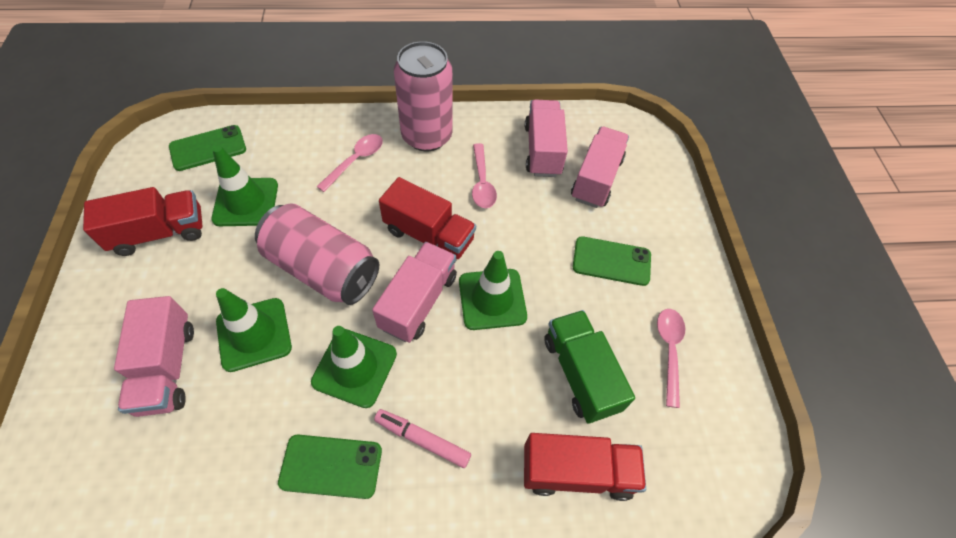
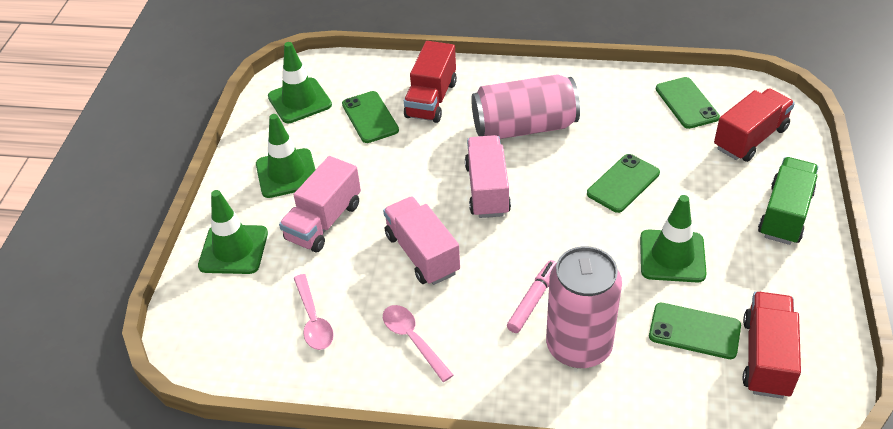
green phone: 3 -> 4
pink spoon: 3 -> 2
pink truck: 4 -> 3

